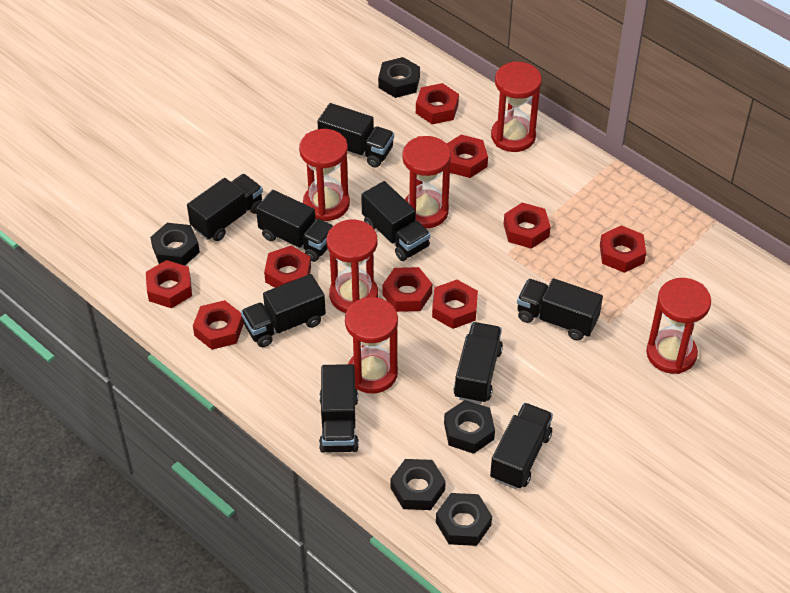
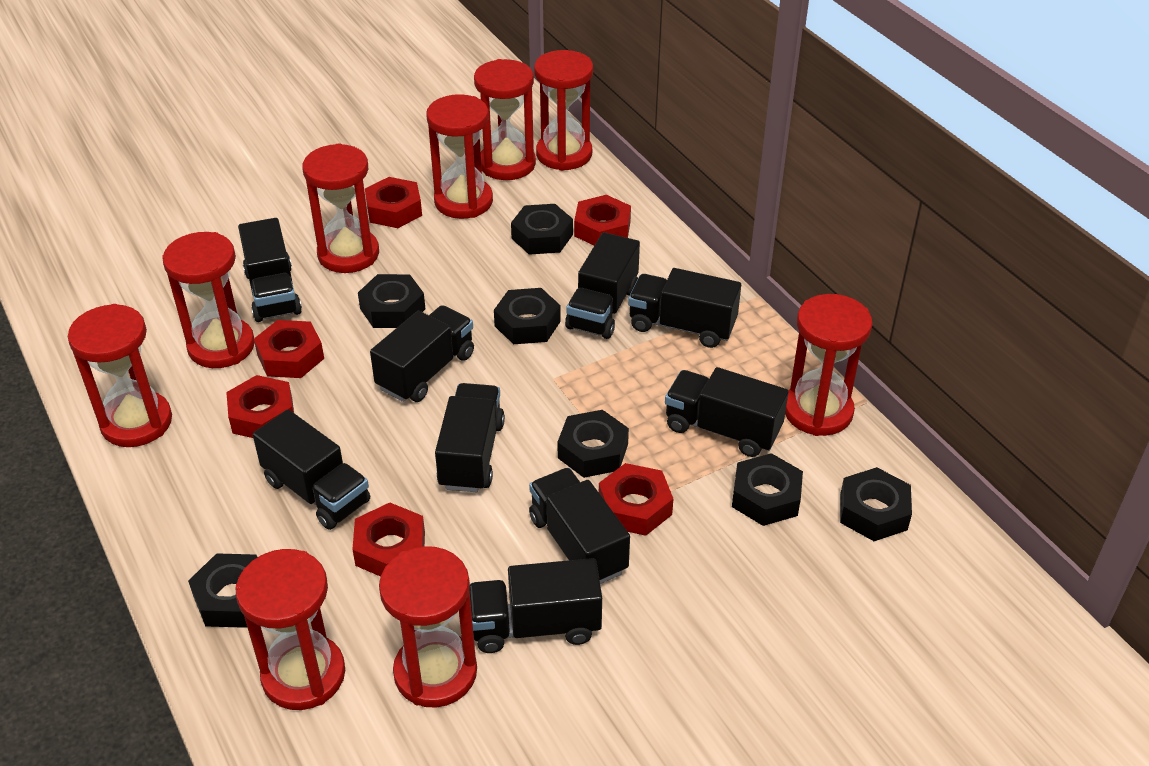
black nut: 5 -> 7
red hourglass: 6 -> 9
red nut: 9 -> 6

